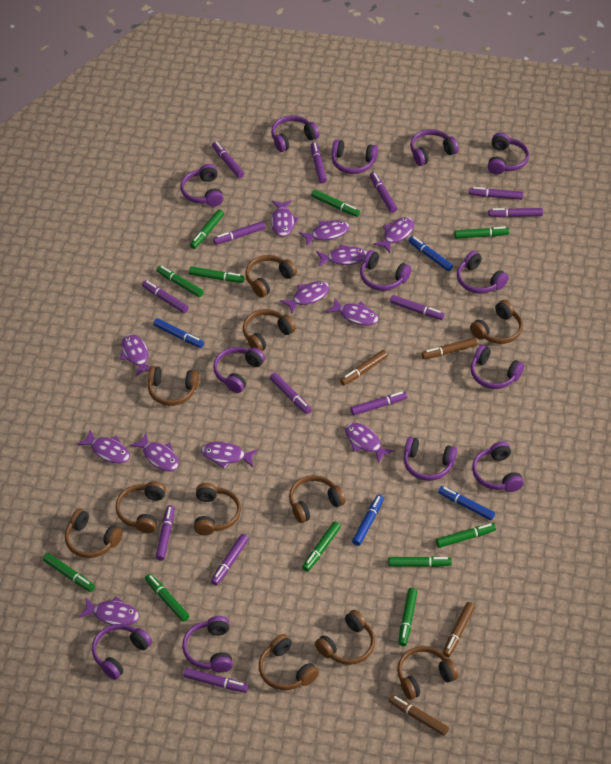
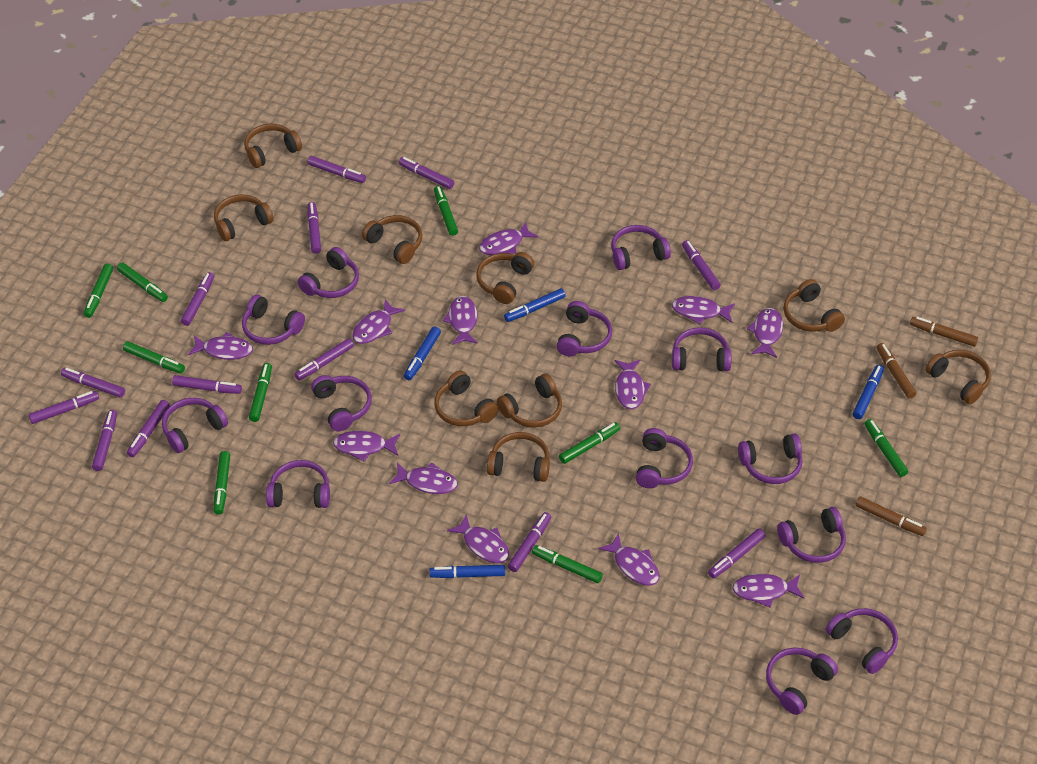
brown headphones: 11 -> 9
brown marker: 4 -> 3
green marker: 11 -> 9

